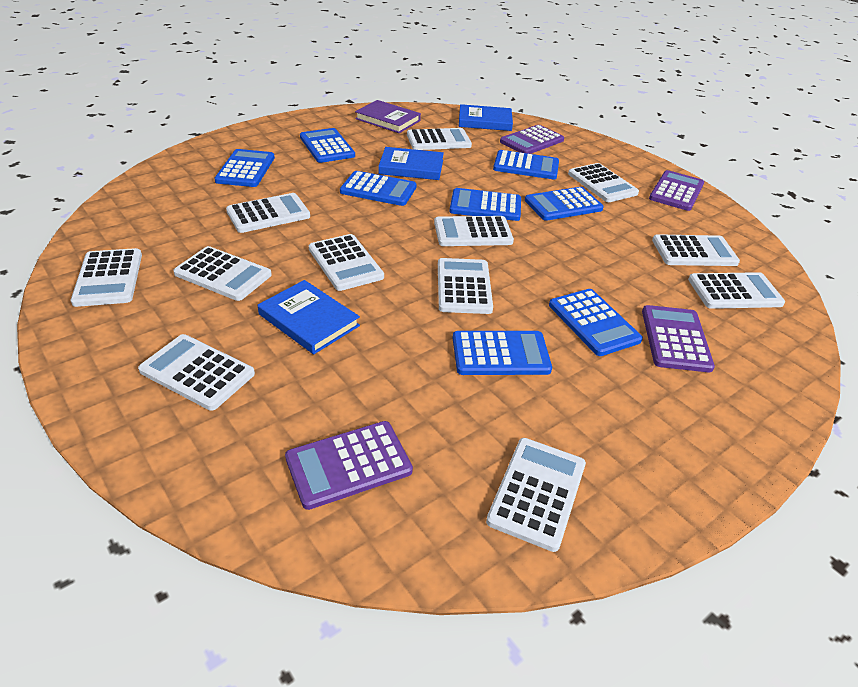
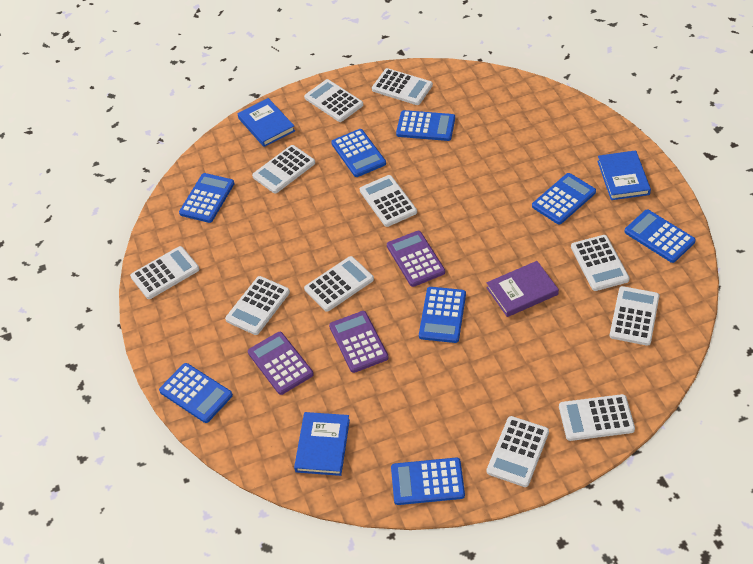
purple calculator: 4 -> 3
white calculator: 12 -> 11

